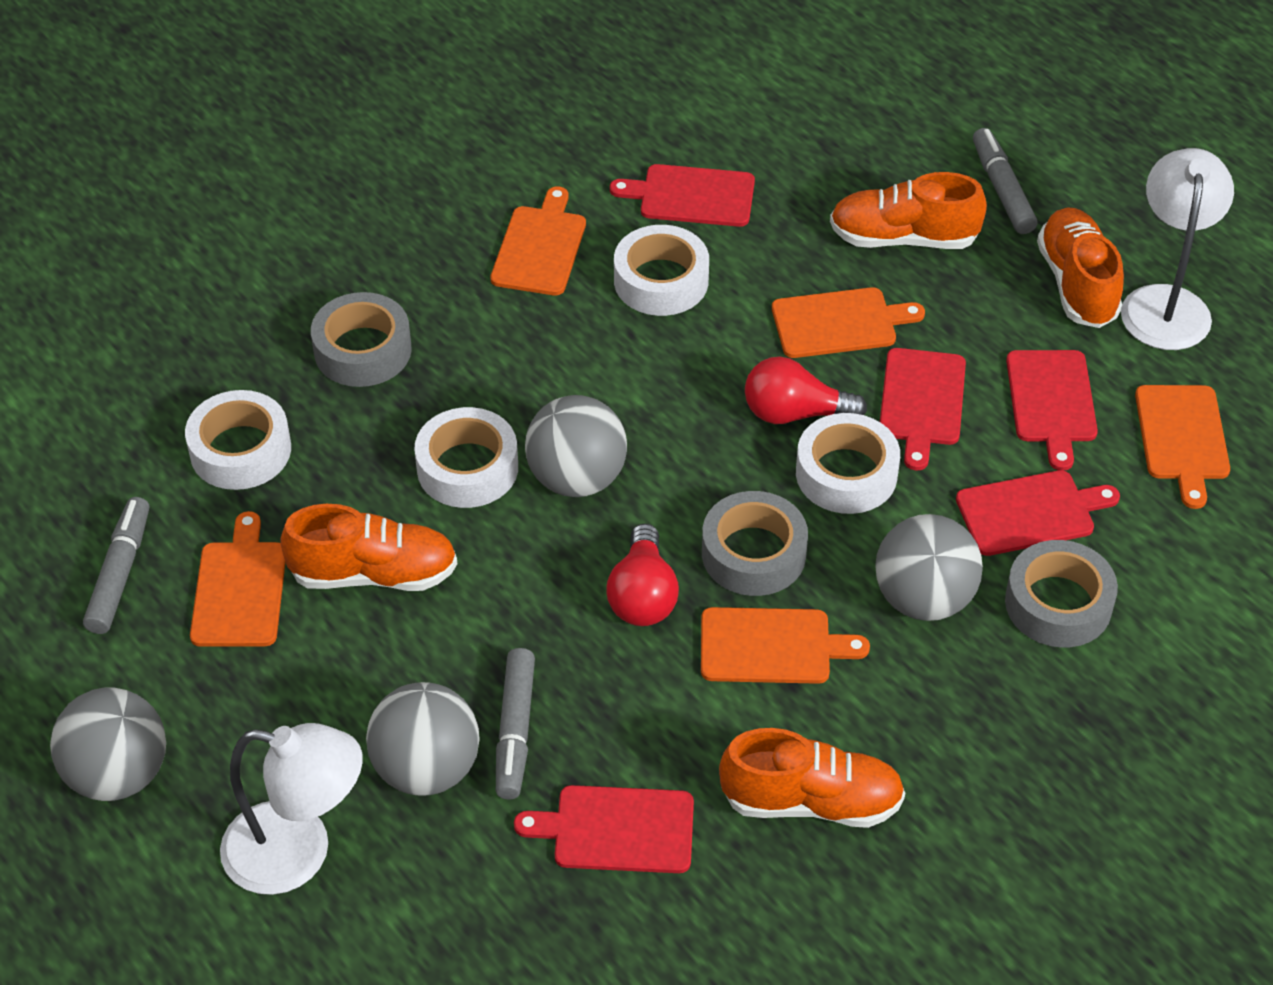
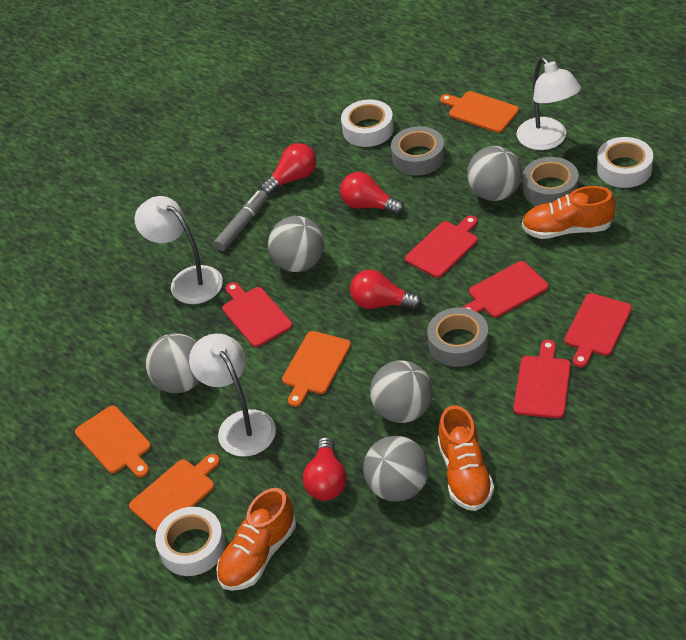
grey ball: 4 -> 5
grey marker: 3 -> 1
orange cutting board: 5 -> 4
orange shoe: 4 -> 3
red light bulb: 2 -> 4
white lamp: 2 -> 3
white tape: 4 -> 3

